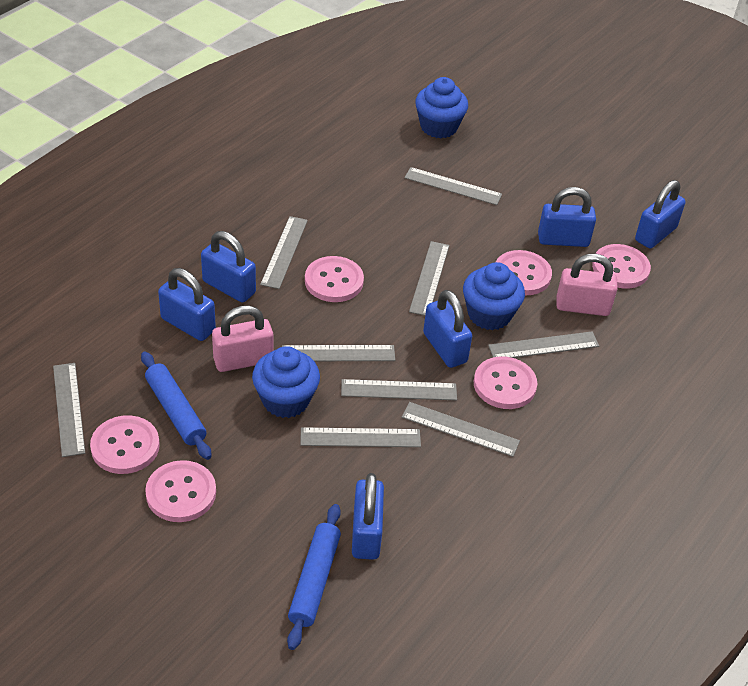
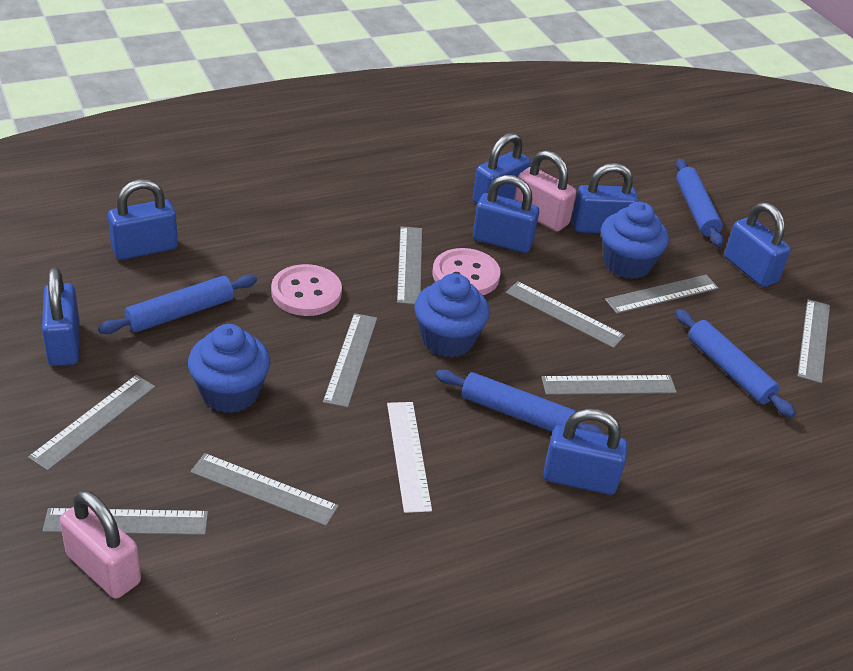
blue padlock: 6 -> 7
blue rolling pin: 2 -> 4
pink button: 6 -> 2
white ruler: 0 -> 1

